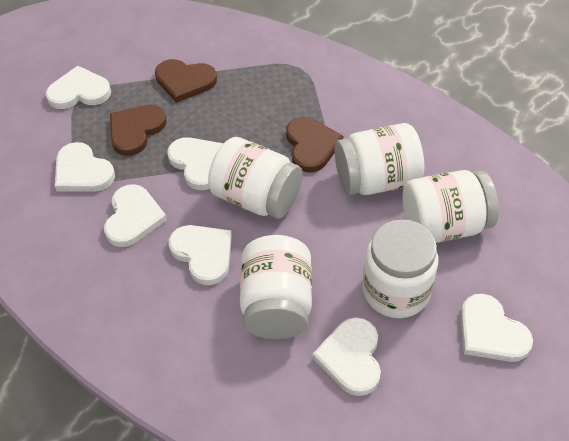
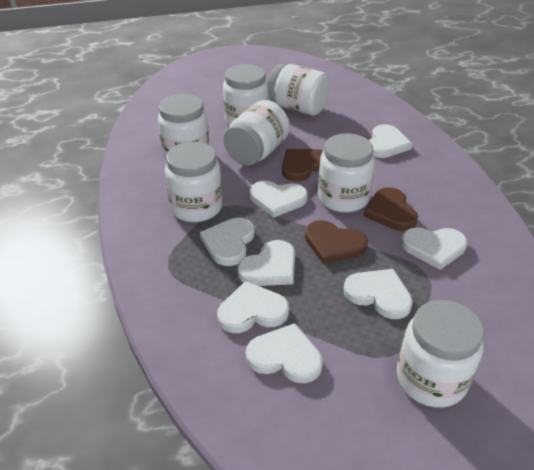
white heart: 7 -> 8
white jar: 5 -> 7

